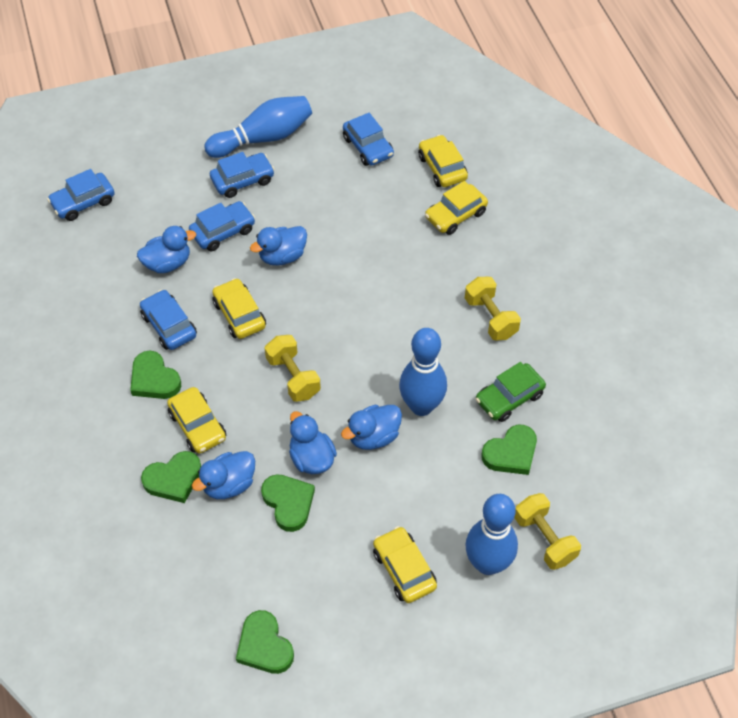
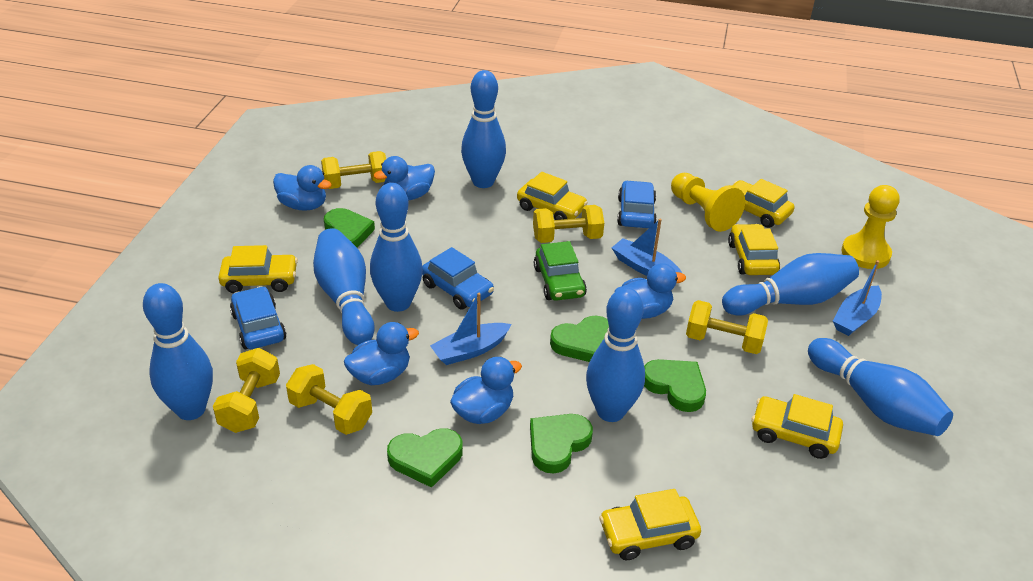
blue boat: 0 -> 3
blue bowling pin: 3 -> 7
blue car: 5 -> 3
yellow car: 5 -> 6
yellow dumbbell: 3 -> 5
yellow pawn: 0 -> 2

